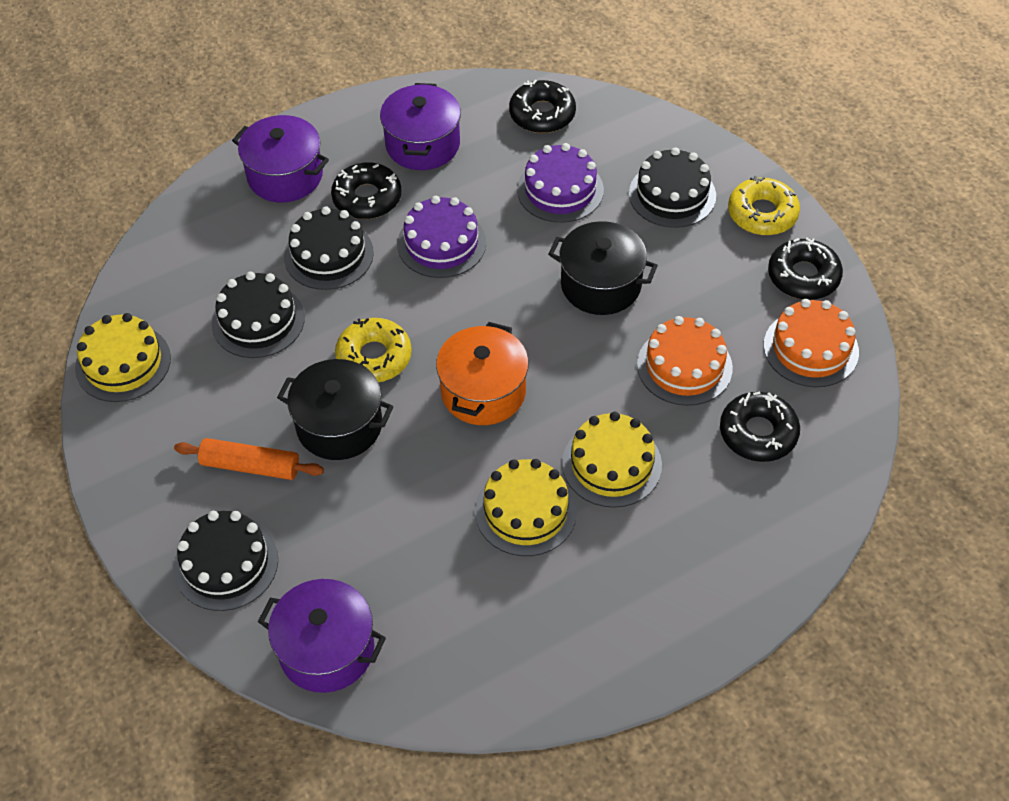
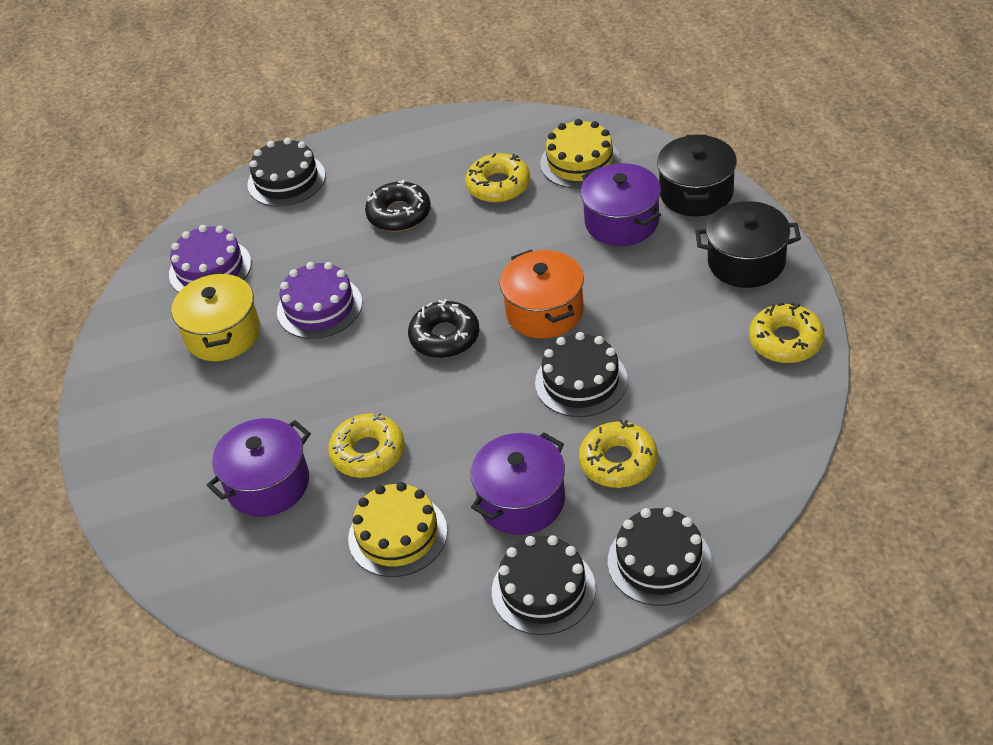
black donut: 4 -> 2
orange cake: 2 -> 0
orange rolling pin: 1 -> 0
yellow cake: 3 -> 2
yellow donut: 2 -> 4
yellow pot: 0 -> 1

